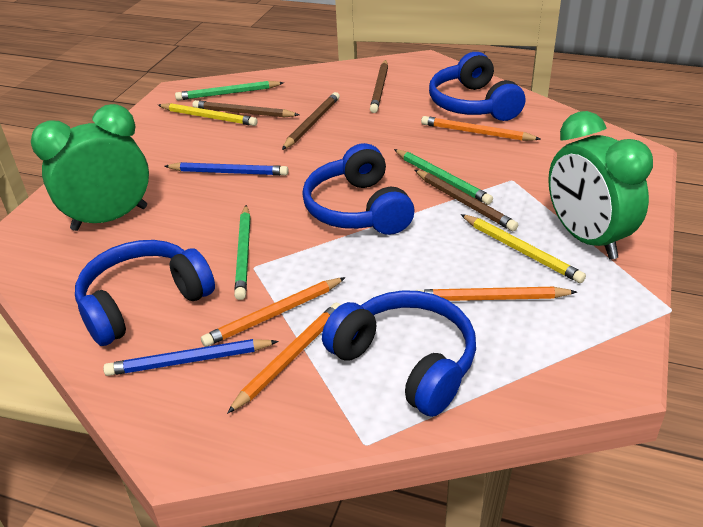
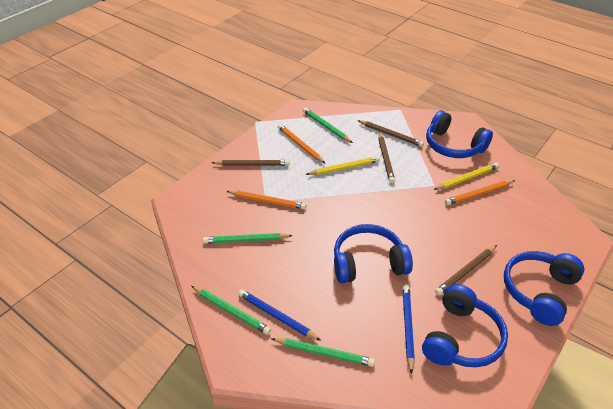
green clock: 2 -> 0
green pencil: 3 -> 4
orange pencil: 4 -> 3

